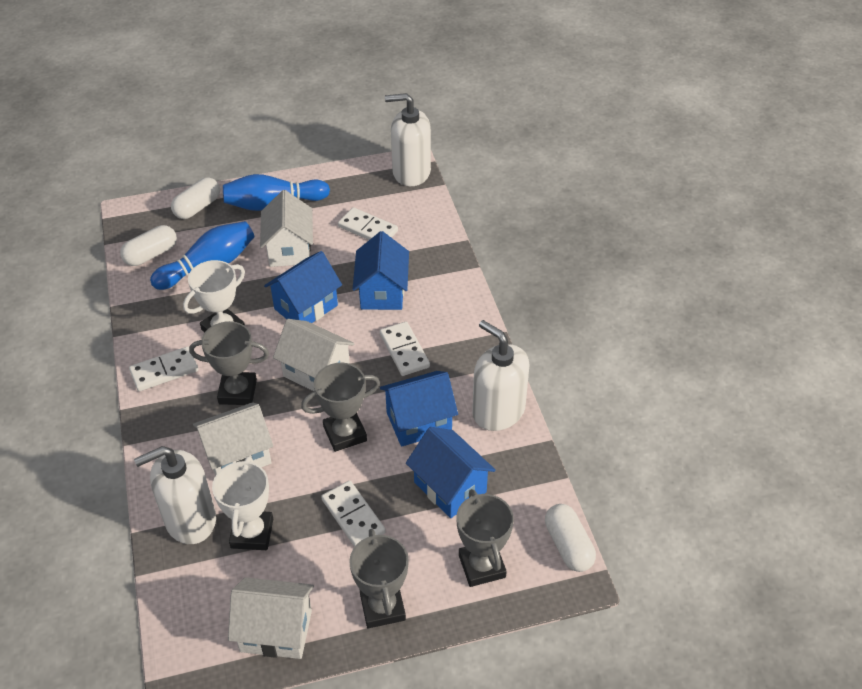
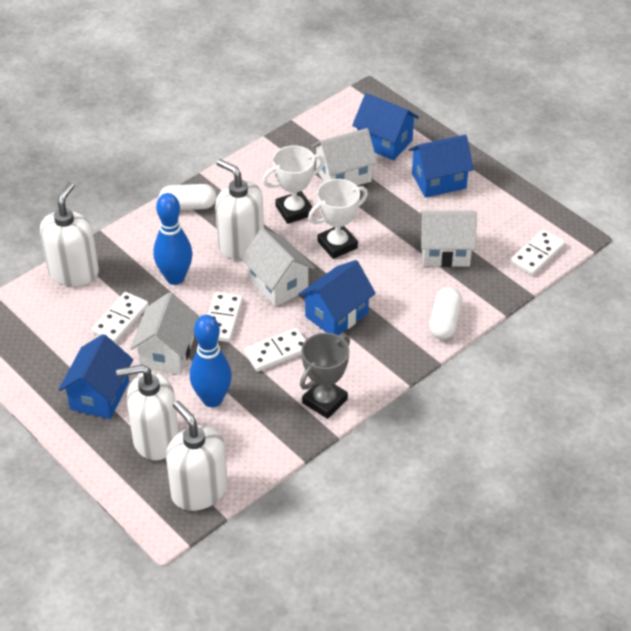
grey trophy: 4 -> 1
white capsule: 3 -> 2
white soap dispenser: 3 -> 4

